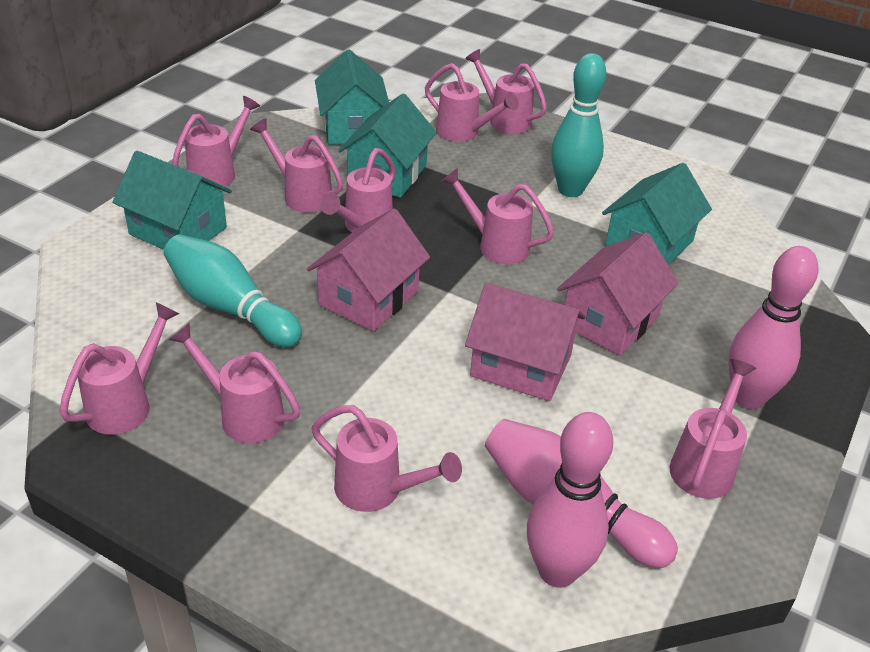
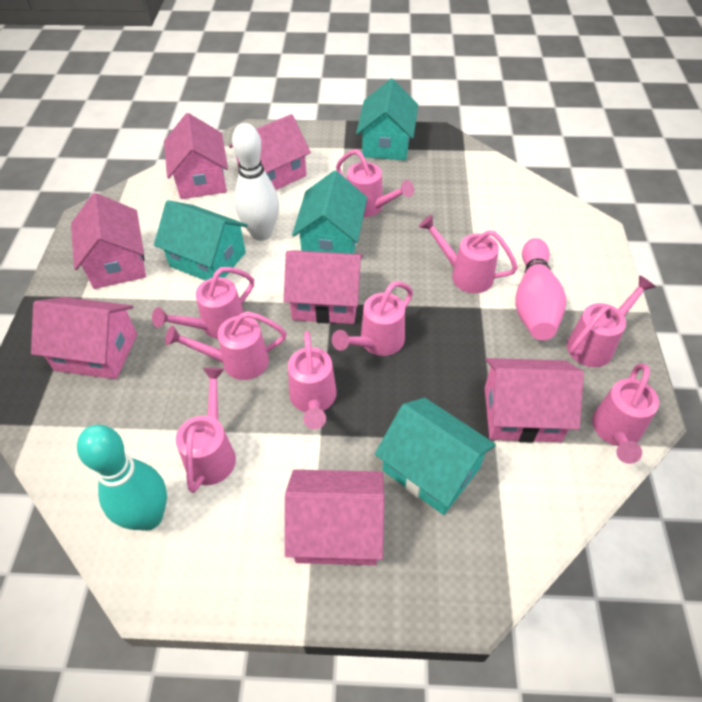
pink bowling pin: 3 -> 1
pink house: 3 -> 7
pink watering can: 10 -> 9
turquoise bowling pin: 2 -> 1
white bowling pin: 0 -> 1

